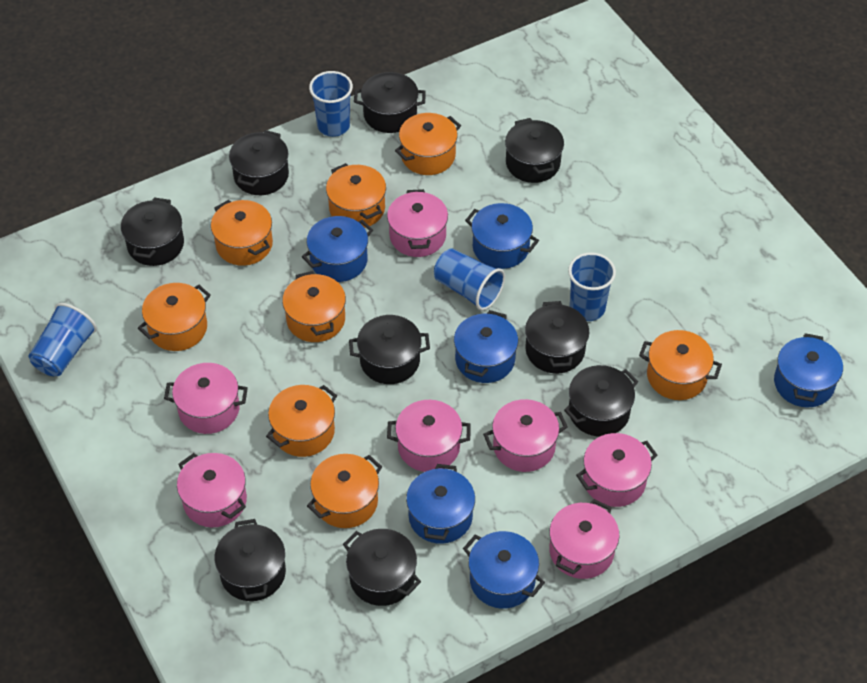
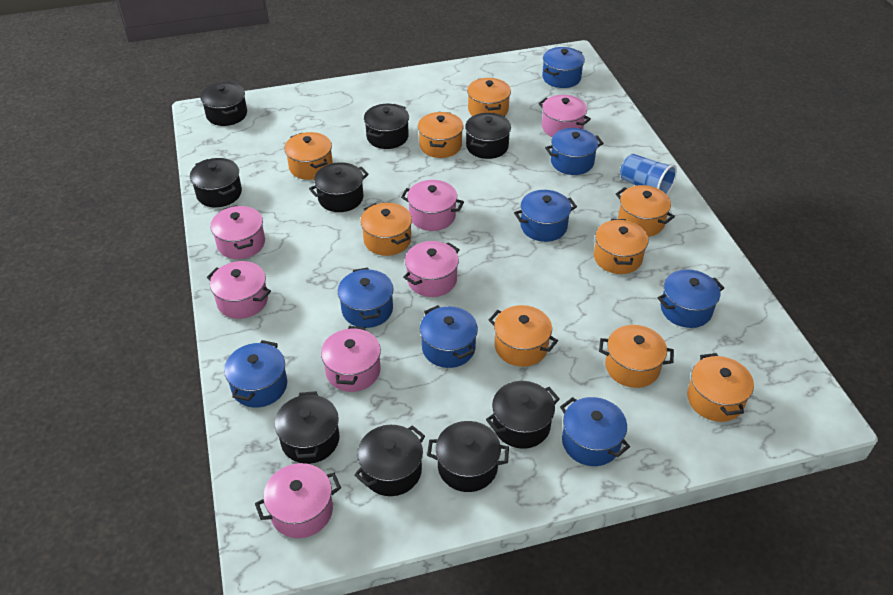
blue cup: 4 -> 1
blue pot: 6 -> 8
orange pot: 8 -> 9

